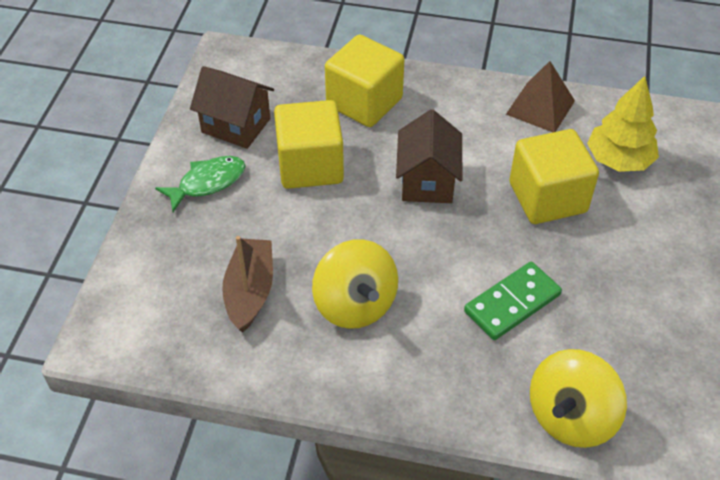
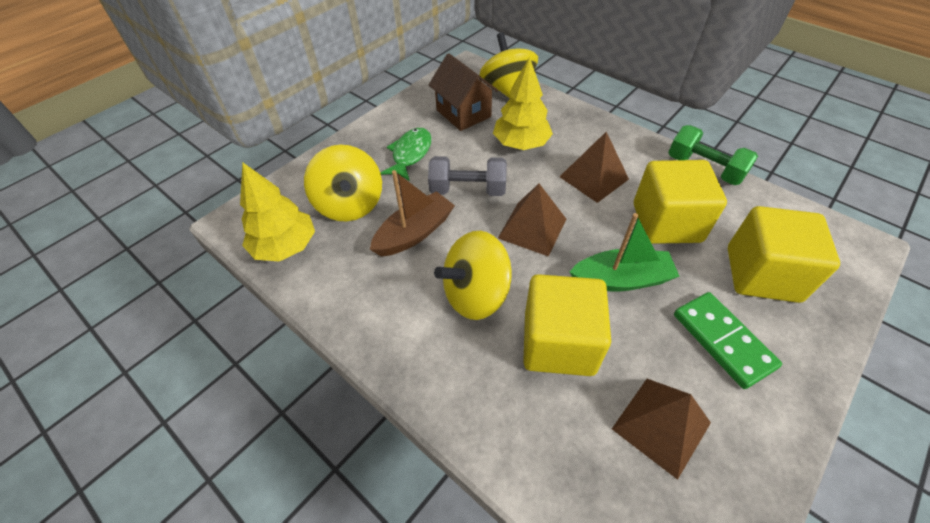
brown house: 2 -> 1
brown pyramid: 1 -> 3
green boat: 0 -> 1
green dumbbell: 0 -> 1
grey dumbbell: 0 -> 1
yellow spinning top: 2 -> 3
yellow tree: 1 -> 2

